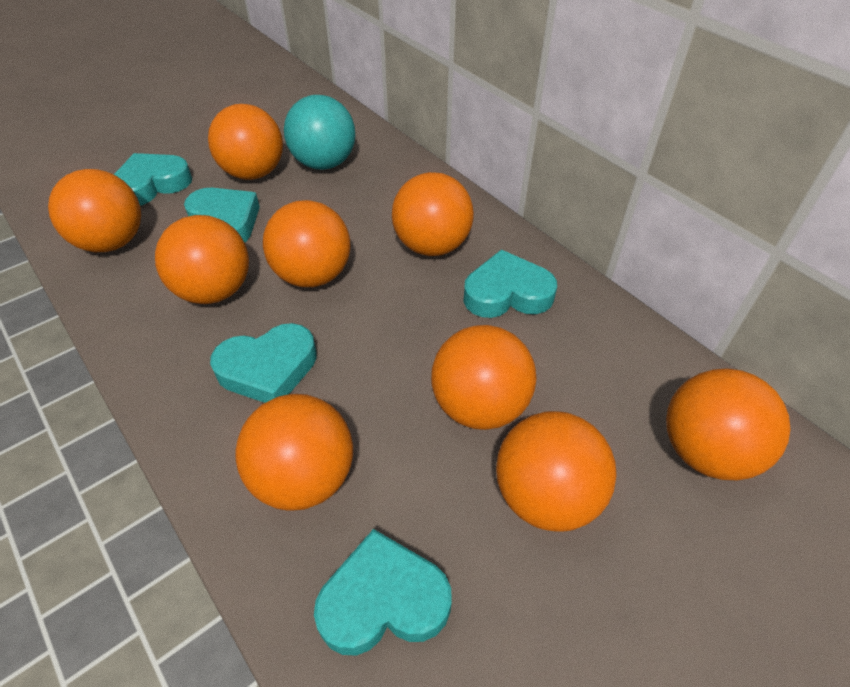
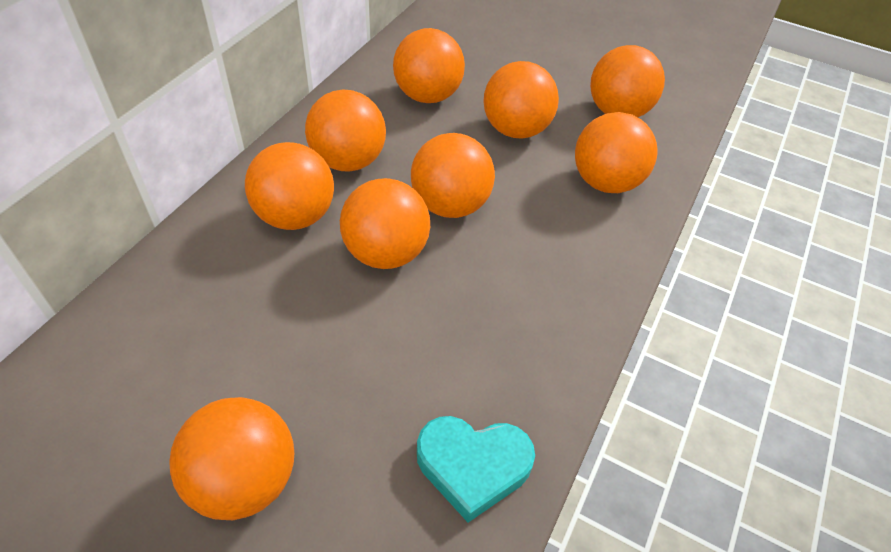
turquoise ball: 1 -> 0
turquoise heart: 5 -> 1

